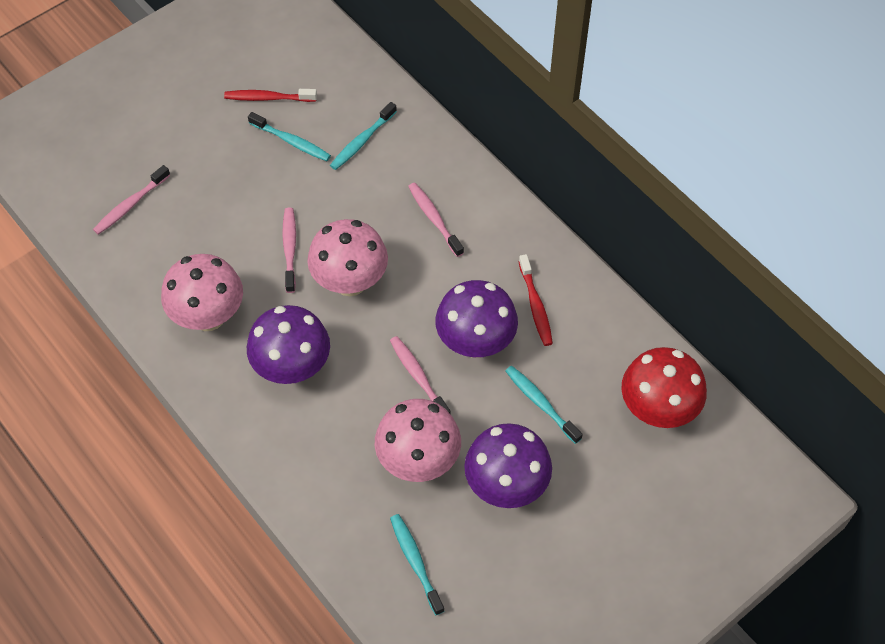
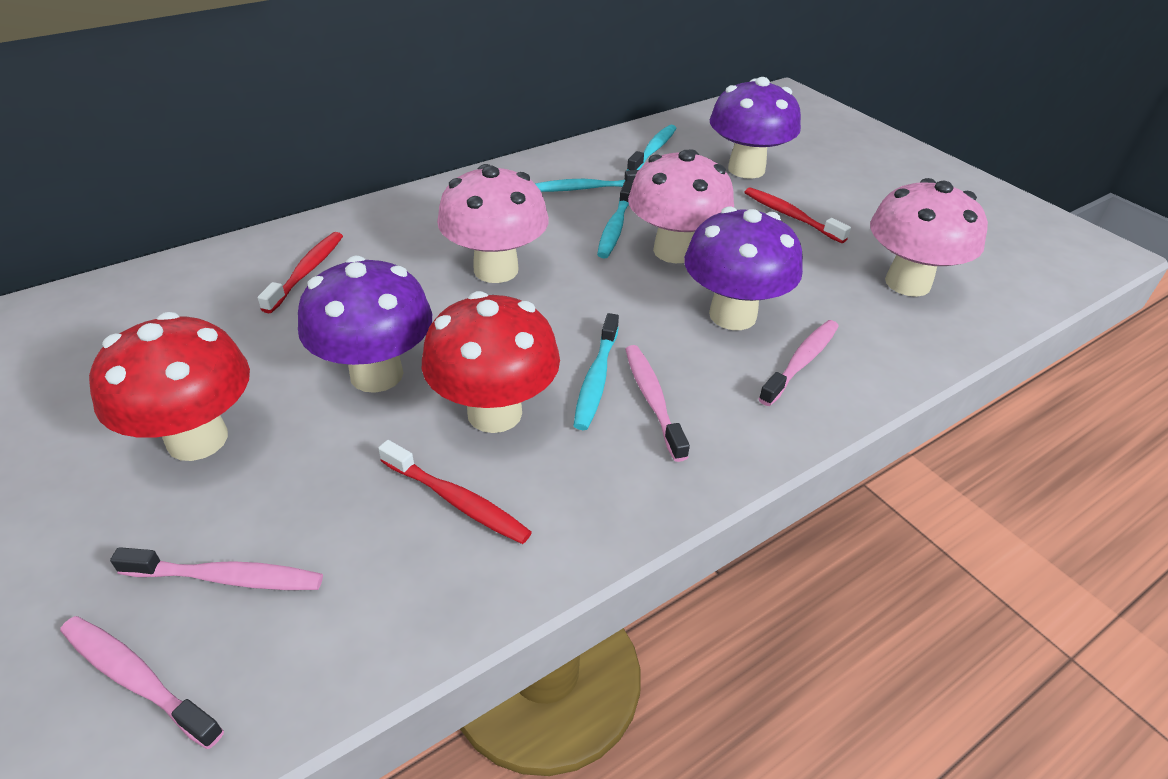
red mushroom: 1 -> 2
red toothbrush: 2 -> 3

